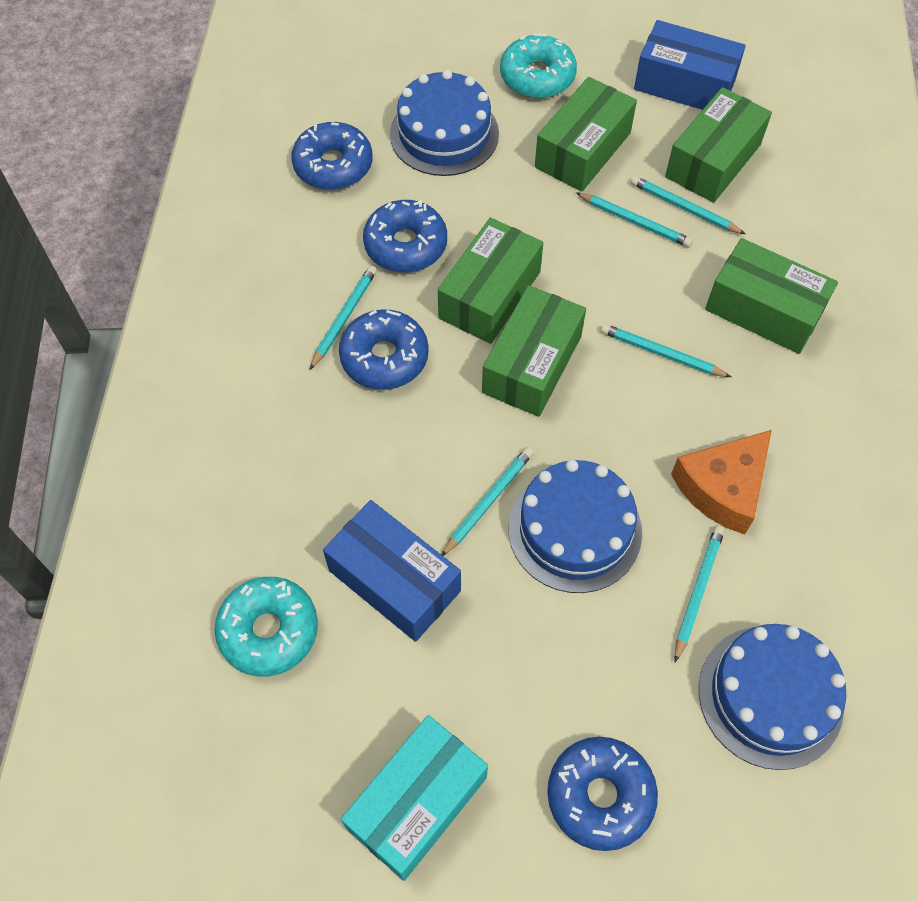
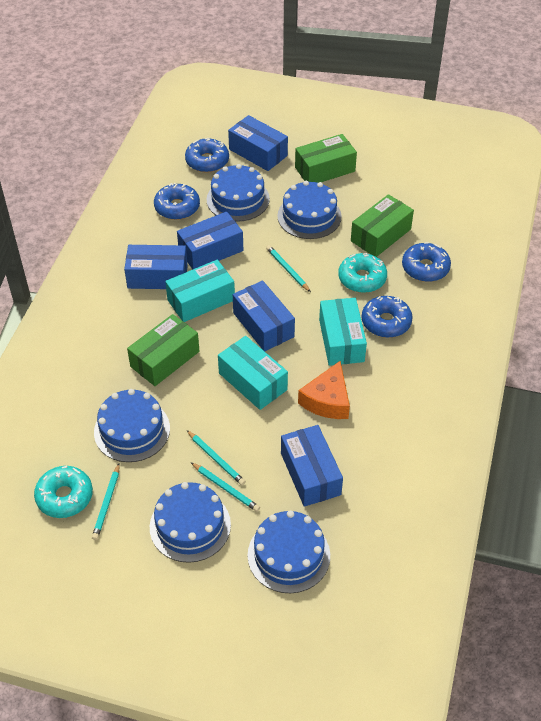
blue box: 2 -> 5
blue cake: 3 -> 5
green box: 5 -> 3
turquoise box: 1 -> 3
turquoise pencil: 6 -> 4

